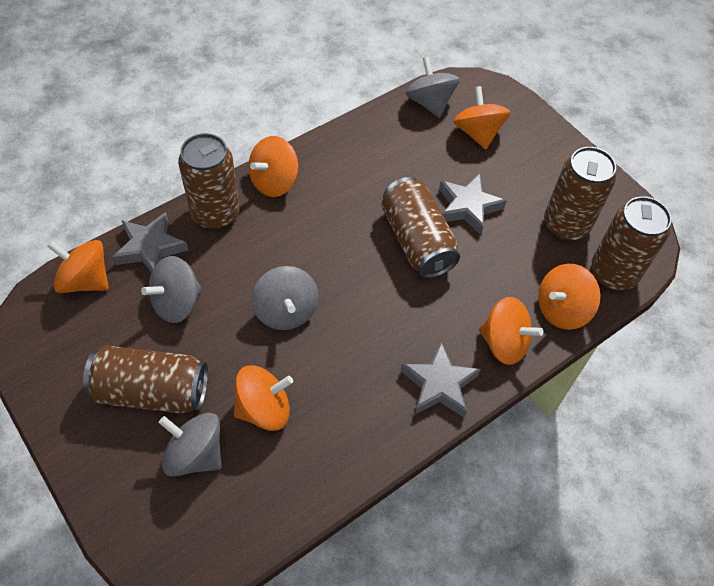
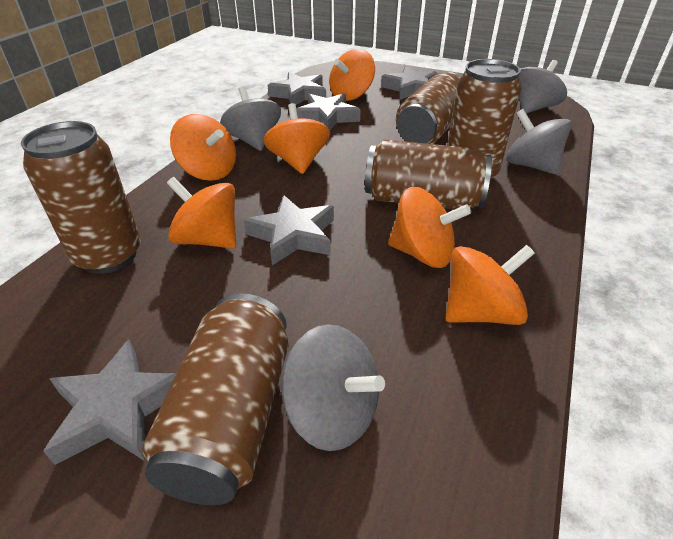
grey star: 3 -> 5

